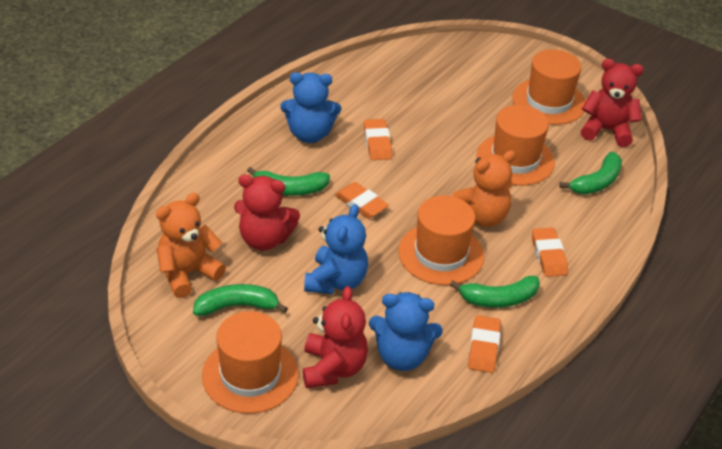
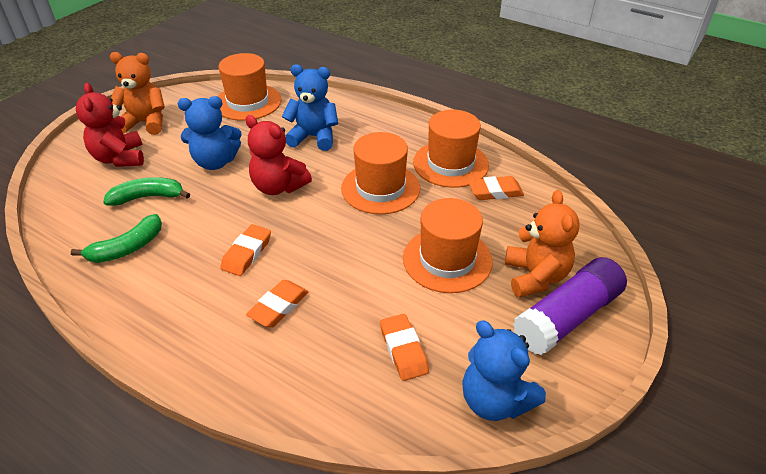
green banana: 4 -> 2
purple glue stick: 0 -> 1
red teddy bear: 3 -> 2

